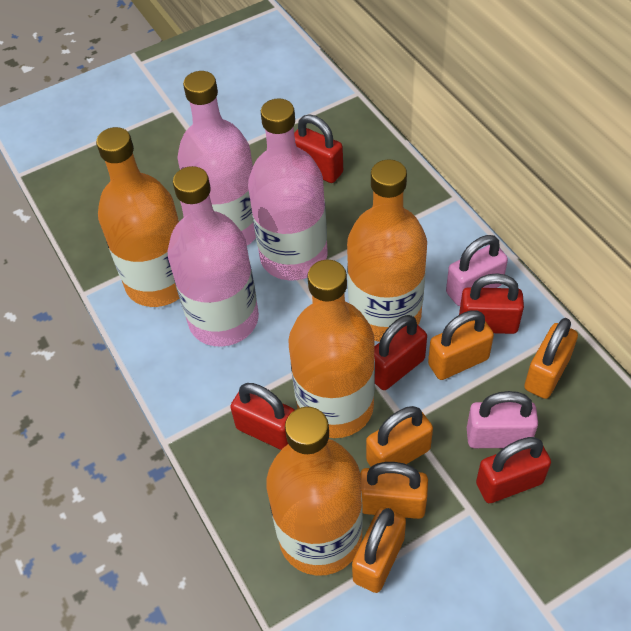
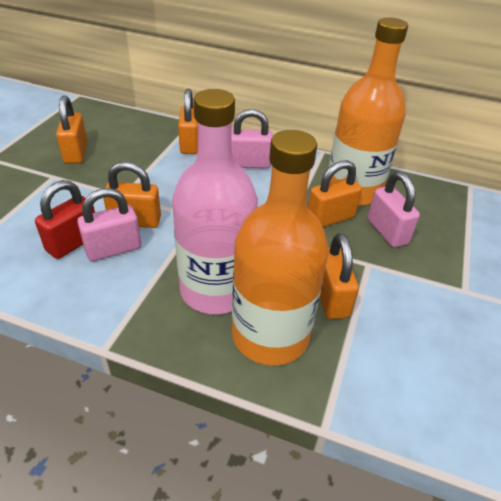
orange bottle: 4 -> 2
pink bottle: 3 -> 1
pink padlock: 2 -> 3
red padlock: 5 -> 1

